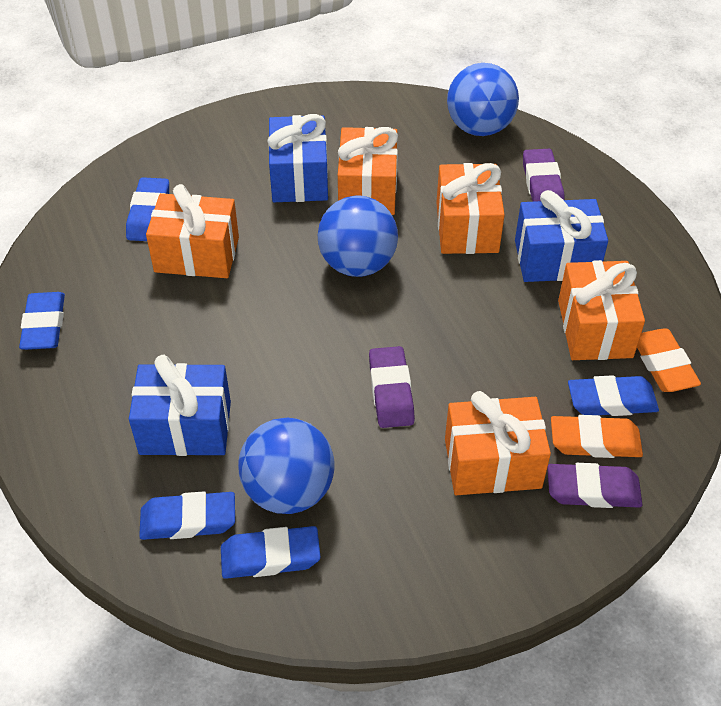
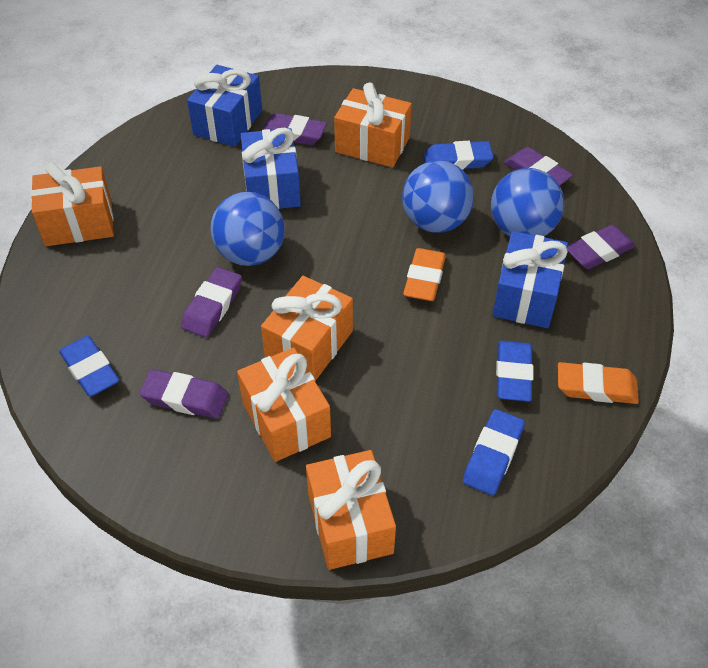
blue eraser: 5 -> 4
purple eraser: 3 -> 5

